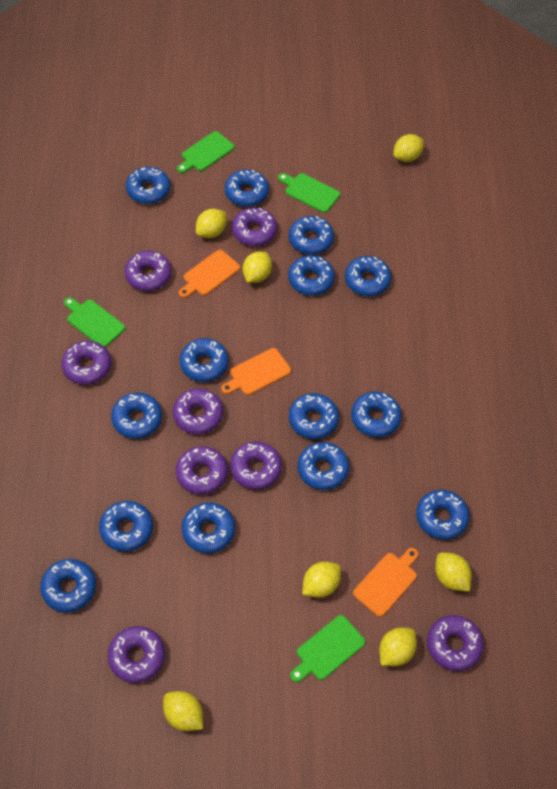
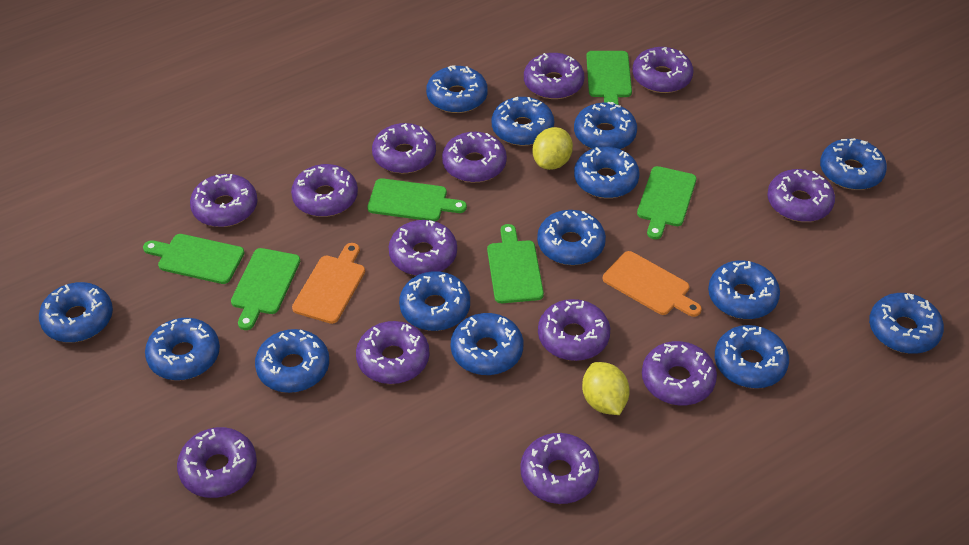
green cutting board: 4 -> 6
orange cutting board: 3 -> 2
purple donut: 8 -> 13
yellow lemon: 7 -> 2

